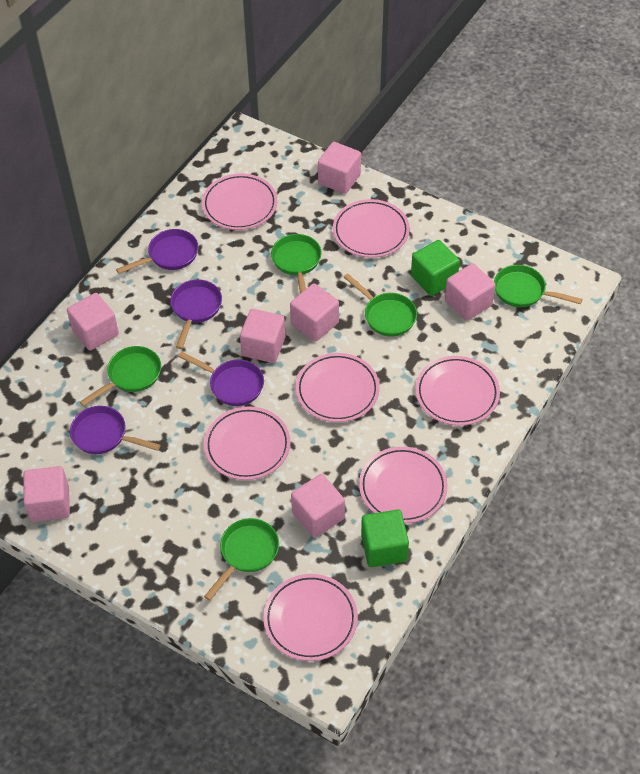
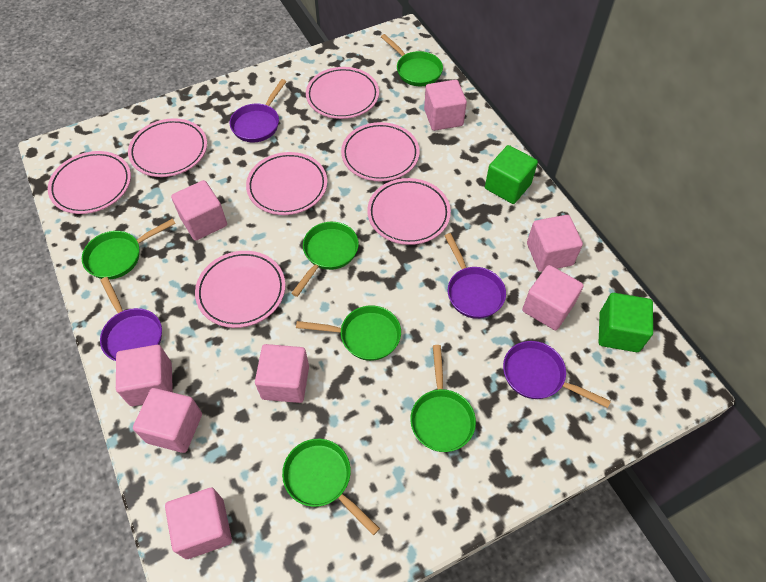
green pan: 5 -> 6
pink cube: 7 -> 8

